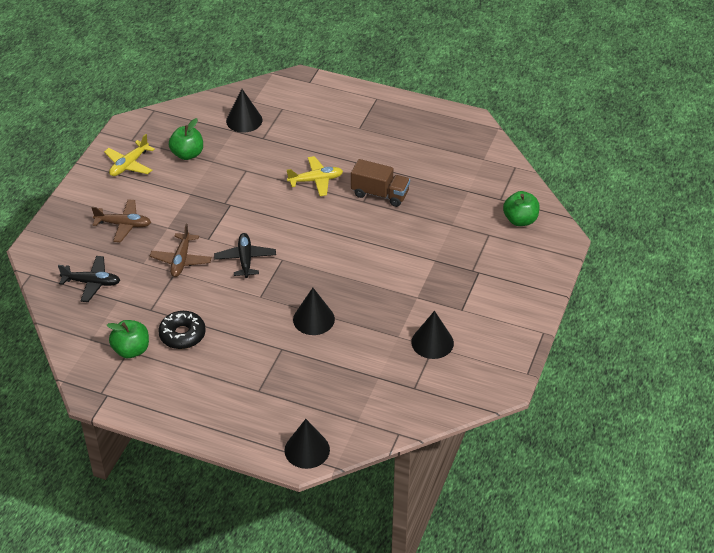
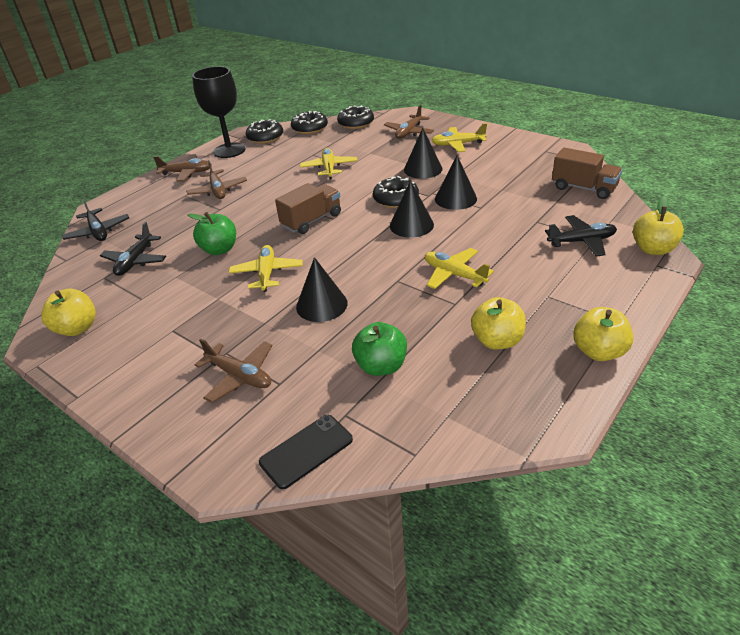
black donut: 1 -> 4
black goblet: 0 -> 1
black phone: 0 -> 1
black plane: 2 -> 3
brown plane: 2 -> 4
brown truck: 1 -> 2
green apple: 3 -> 2
yellow apple: 0 -> 4
yellow plane: 2 -> 4

